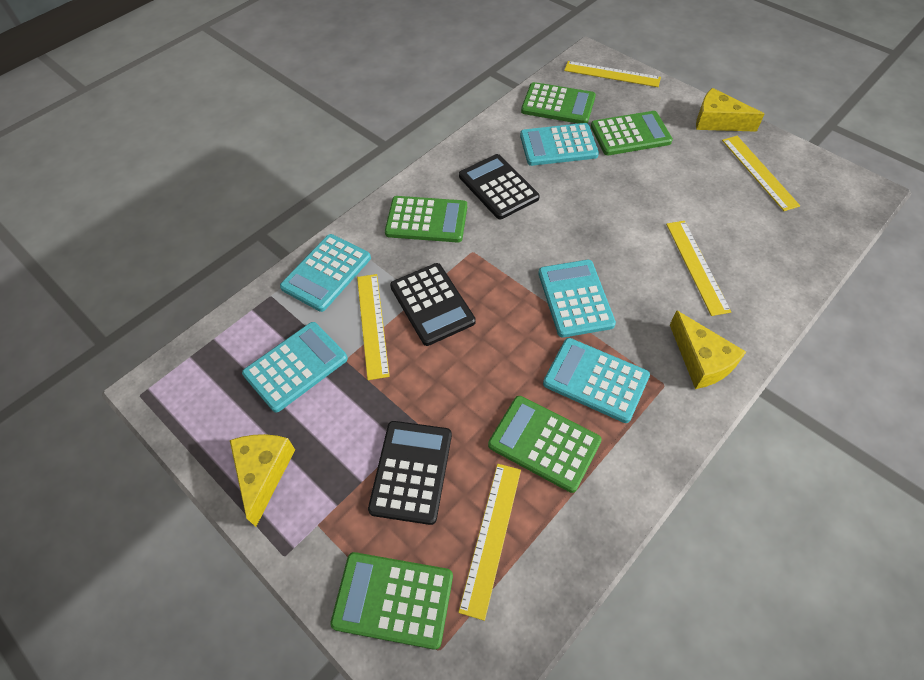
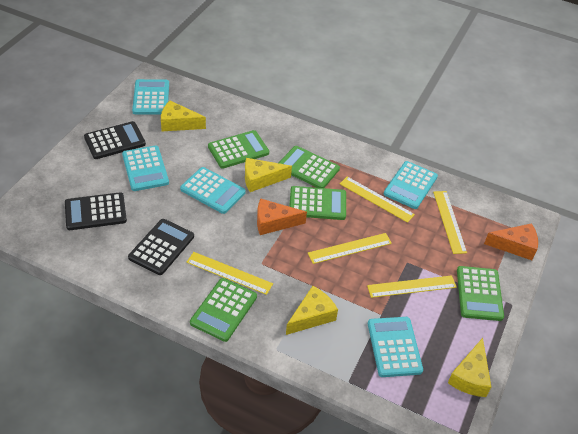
orange cheese: 0 -> 2
yellow cheese: 3 -> 4

